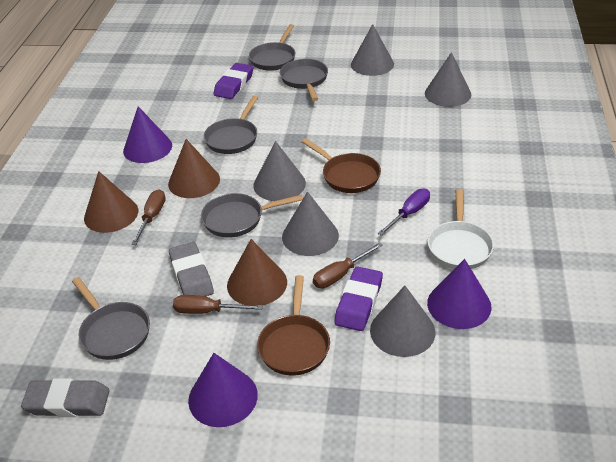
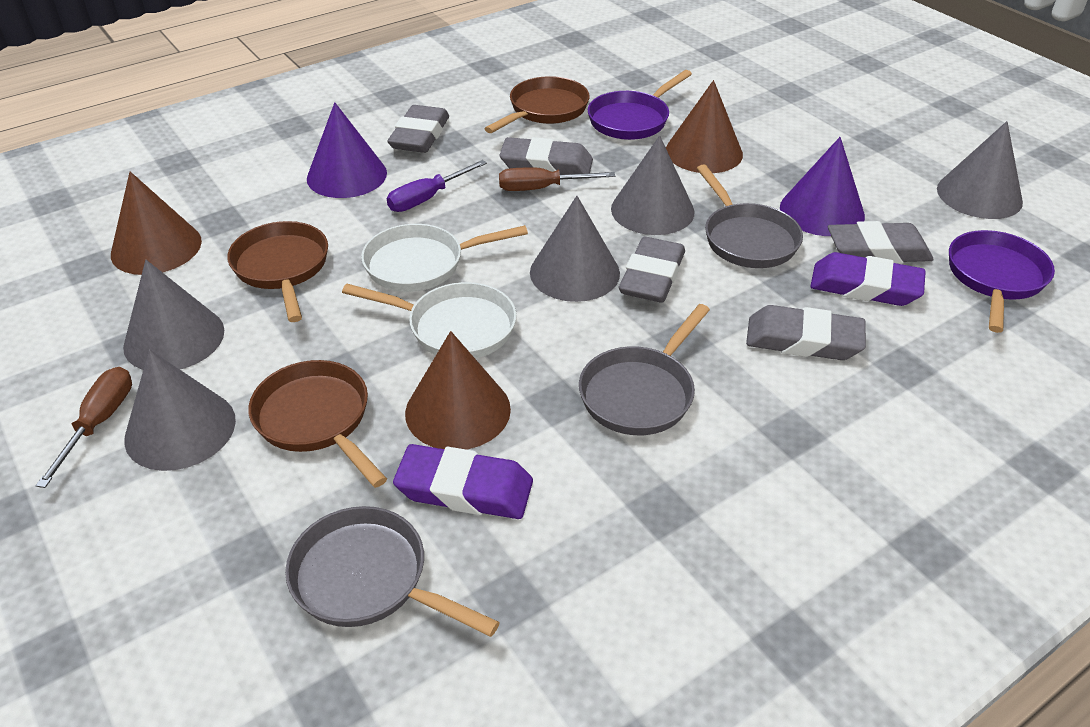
brown pan: 2 -> 3
brown screwdriver: 3 -> 2
grey eraser: 2 -> 5
grey pan: 5 -> 3
purple cone: 3 -> 2
purple pan: 0 -> 2
white pan: 1 -> 2

